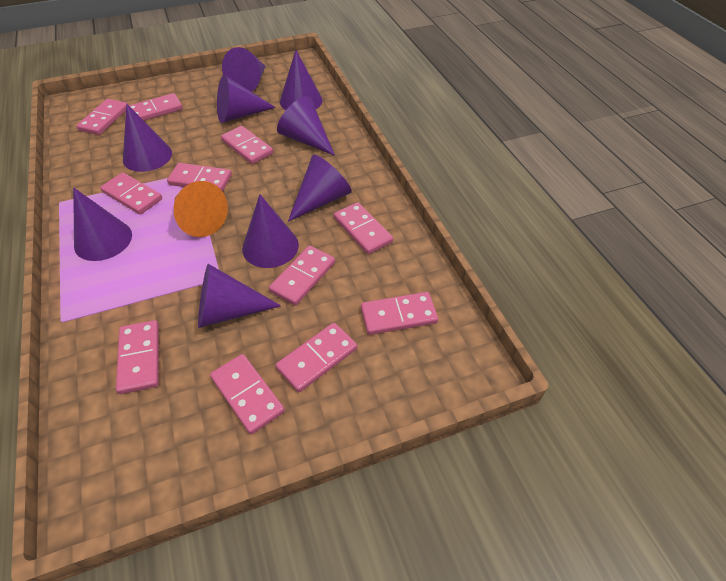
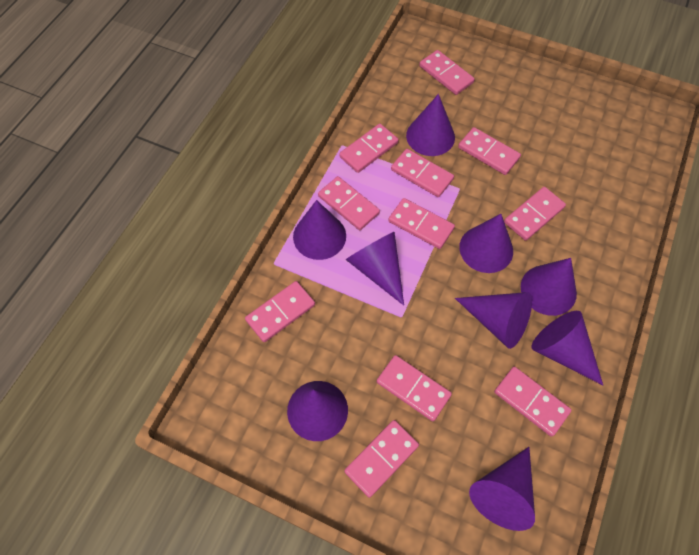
orange cone: 1 -> 0

